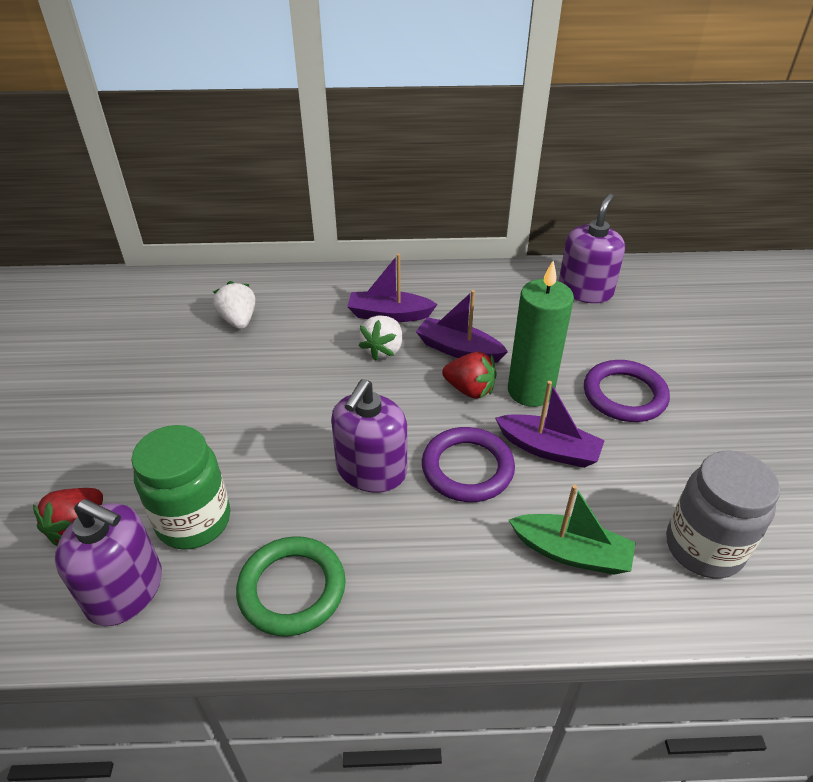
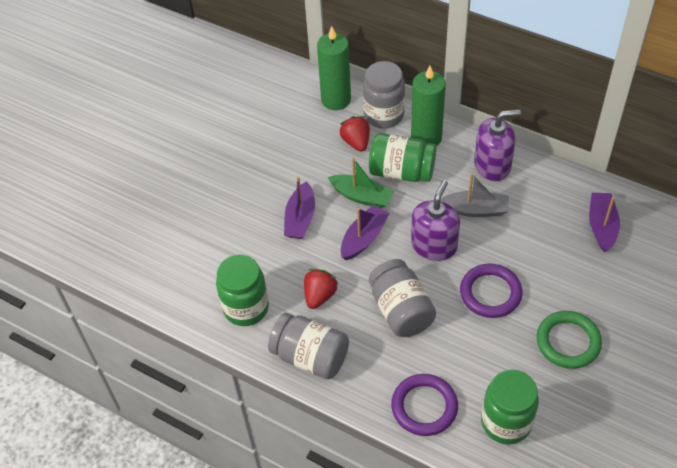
green candle: 1 -> 2
green jar: 1 -> 3
grey boat: 0 -> 1
grey jar: 1 -> 3
purple soap dispenser: 3 -> 2
white strawberry: 2 -> 0

